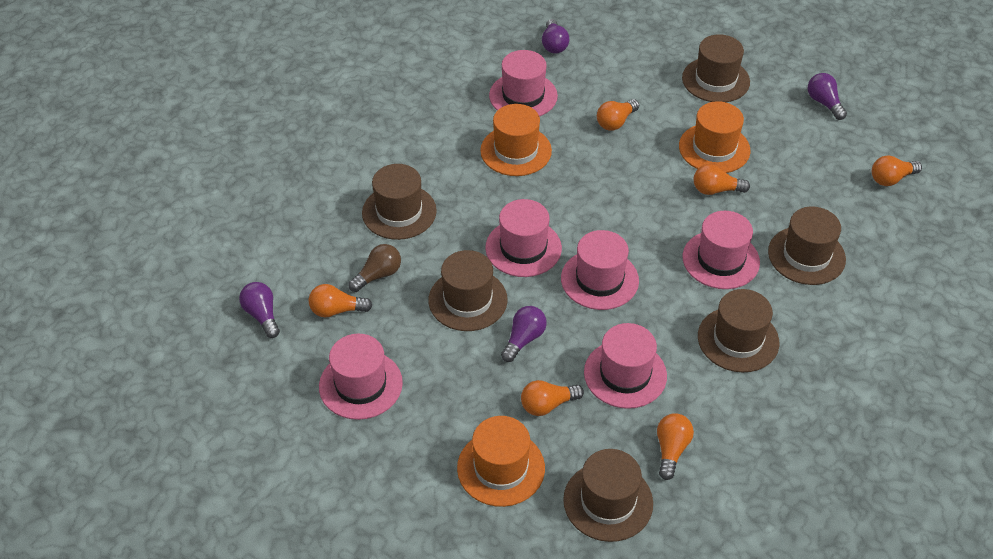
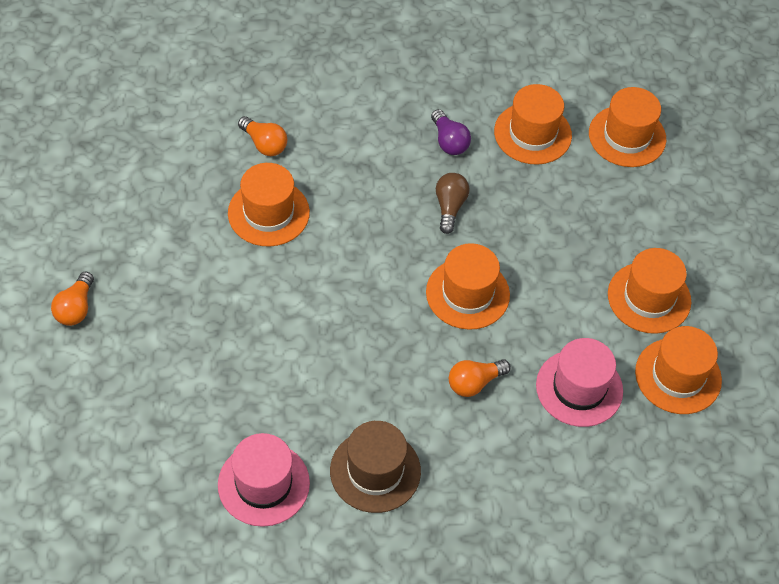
brown hat: 6 -> 1
orange hat: 3 -> 6
orange light bulb: 6 -> 3
pink hat: 6 -> 2
purple light bulb: 4 -> 1

